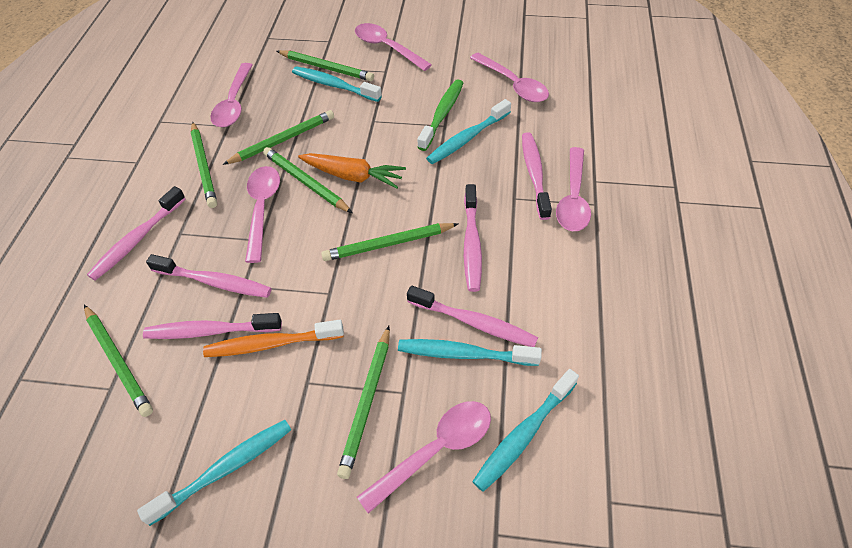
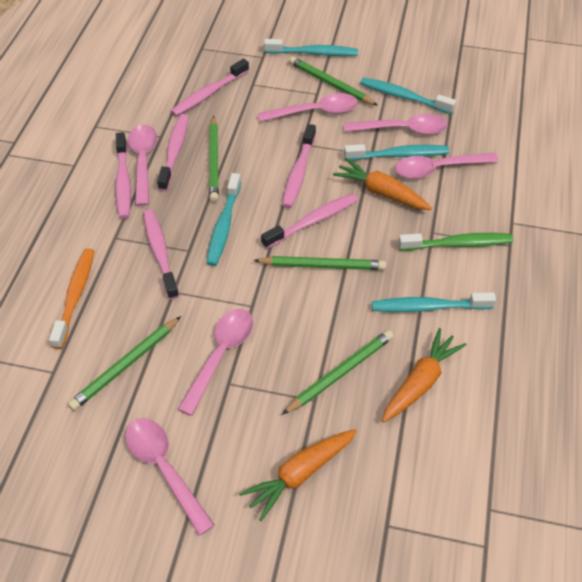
green pencil: 7 -> 5
orange carrot: 1 -> 3

